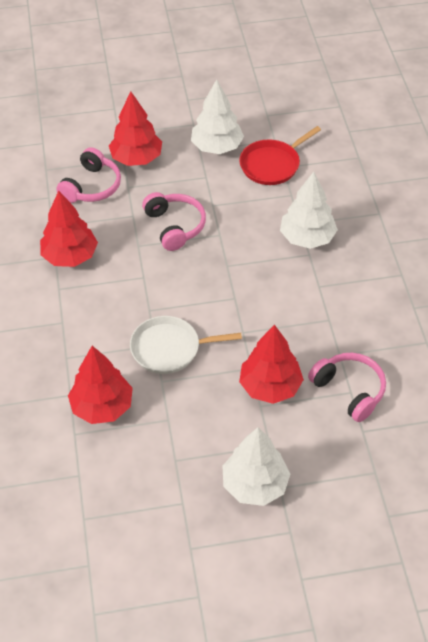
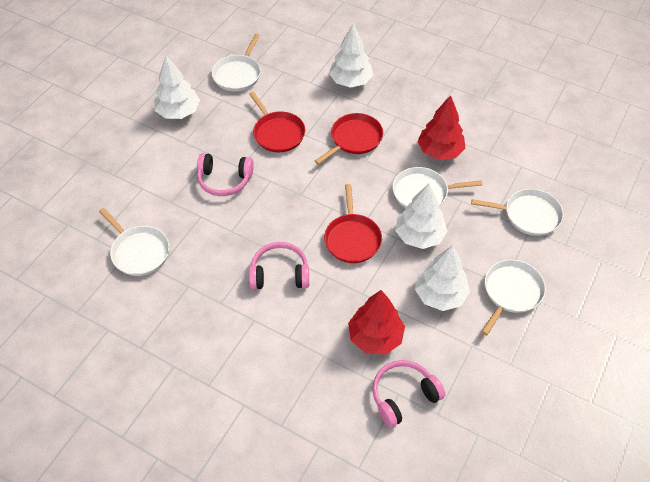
red pan: 1 -> 3
red tree: 4 -> 2
white pan: 1 -> 5
white tree: 3 -> 4

